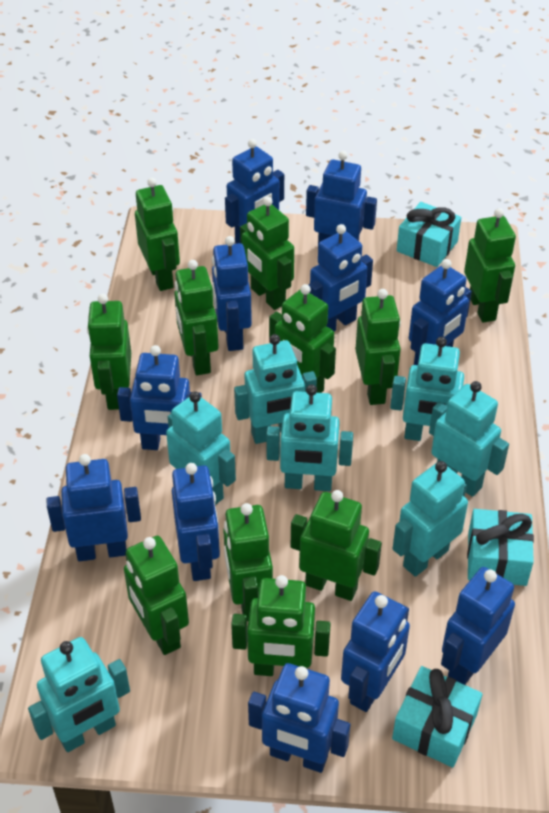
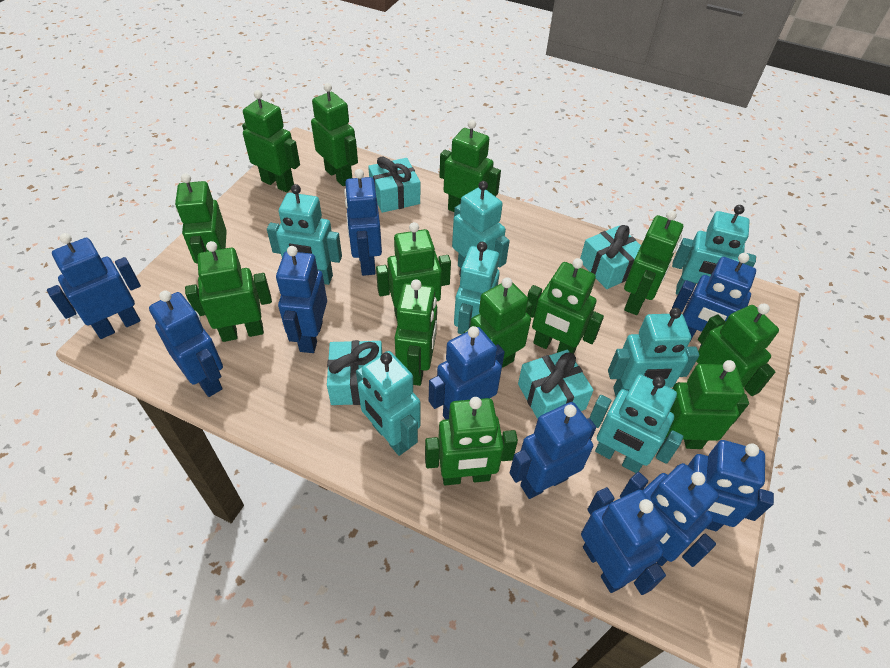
blue robot: 11 -> 10
green robot: 11 -> 13
turquoise gift: 3 -> 4

